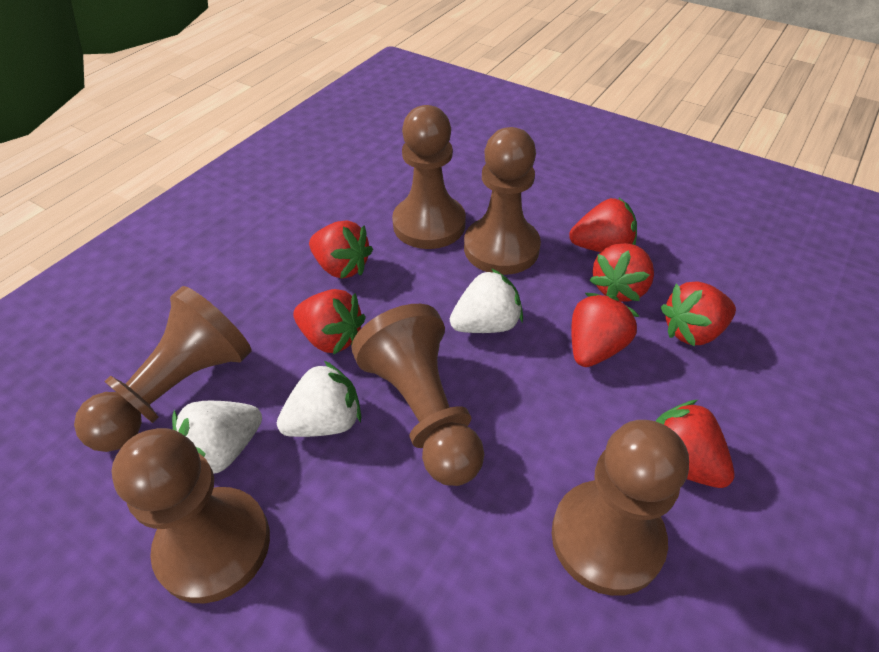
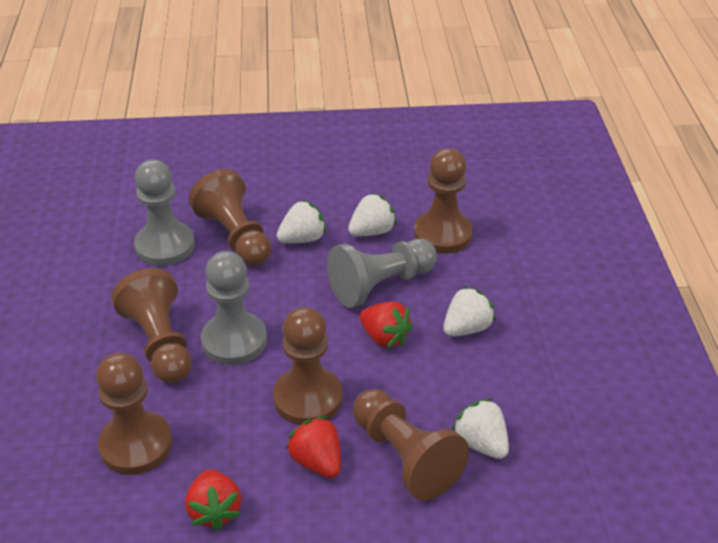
grey pawn: 0 -> 3
red strawberry: 7 -> 3
white strawberry: 3 -> 4

